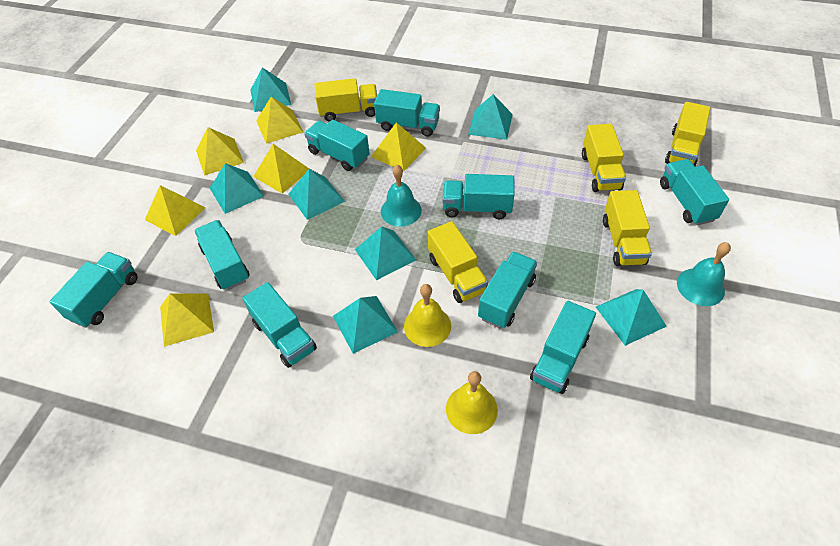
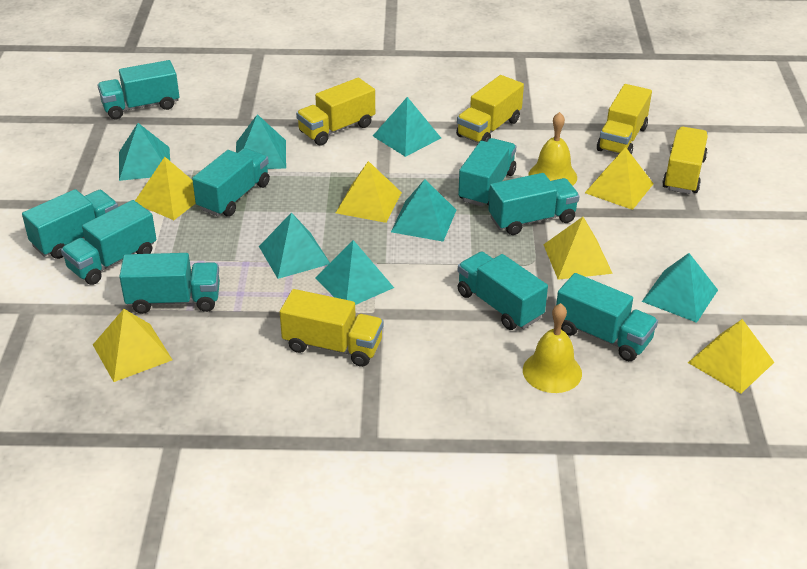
turquoise bell: 2 -> 0

